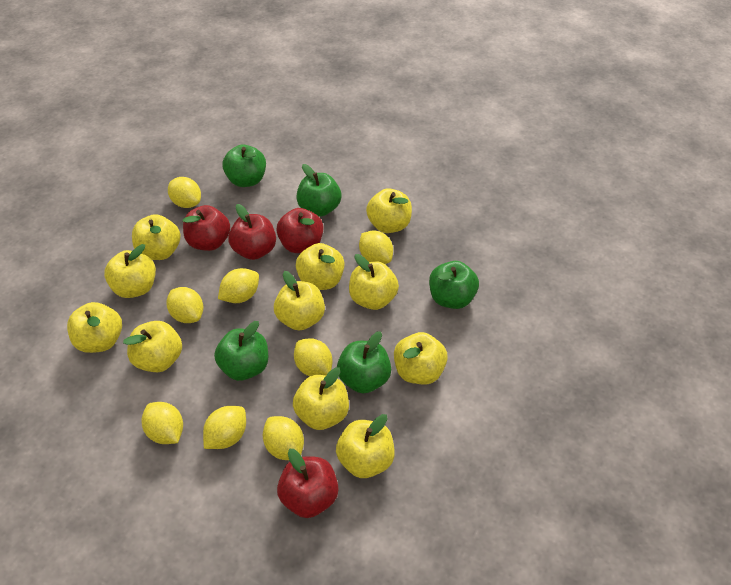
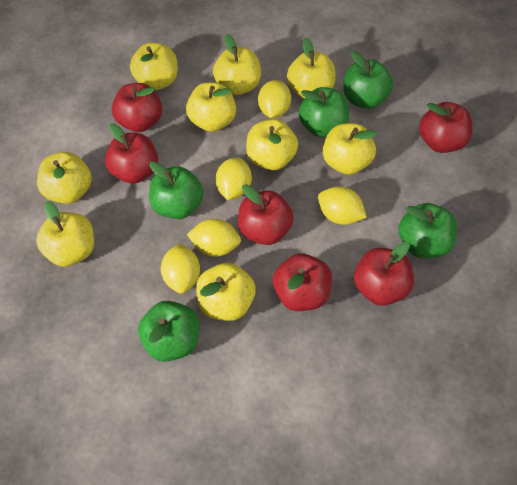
red apple: 4 -> 6
yellow apple: 11 -> 9
yellow lemon: 8 -> 5

